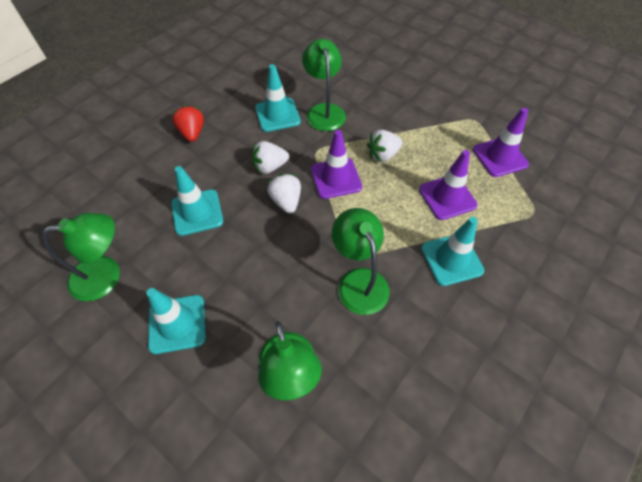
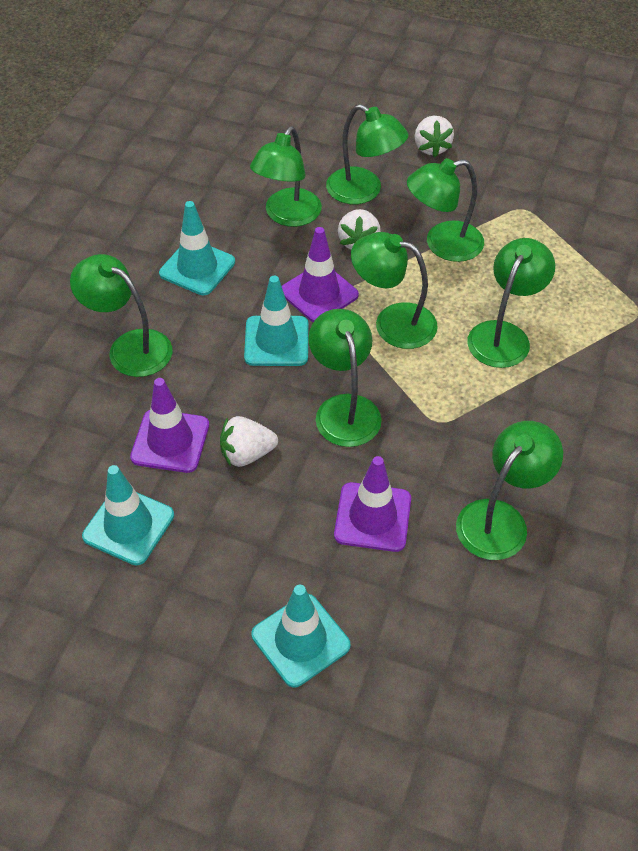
green lamp: 4 -> 8
red strawberry: 1 -> 0

